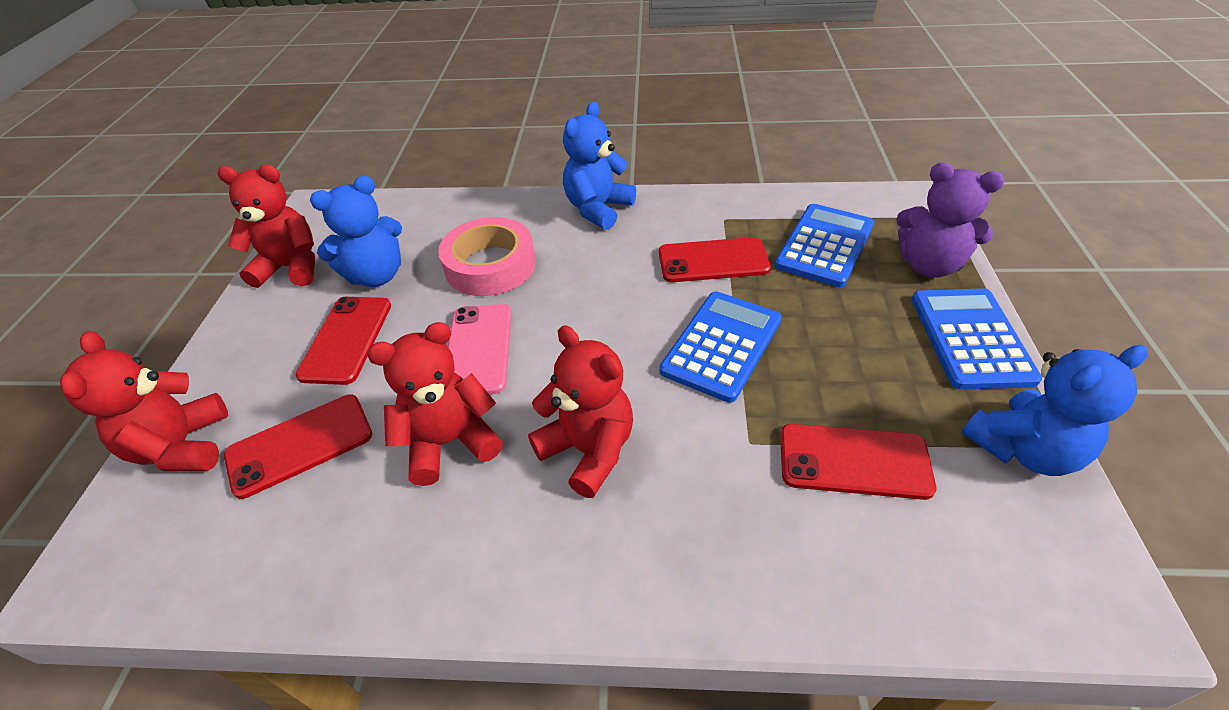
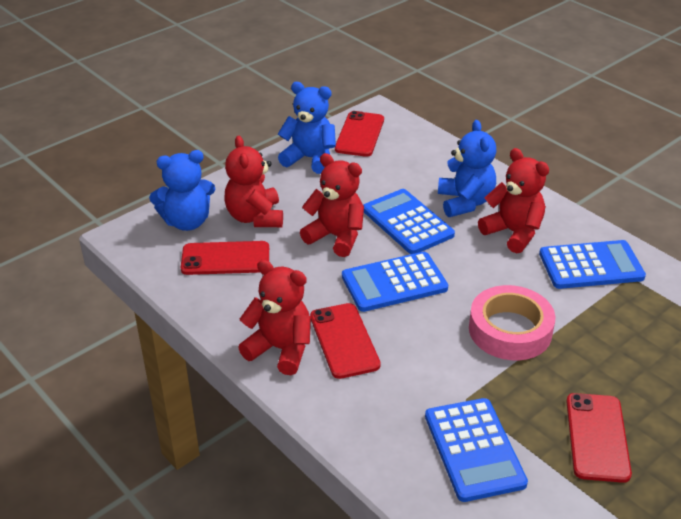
blue calculator: 3 -> 4
pink phone: 1 -> 0
purple teddy bear: 1 -> 0

